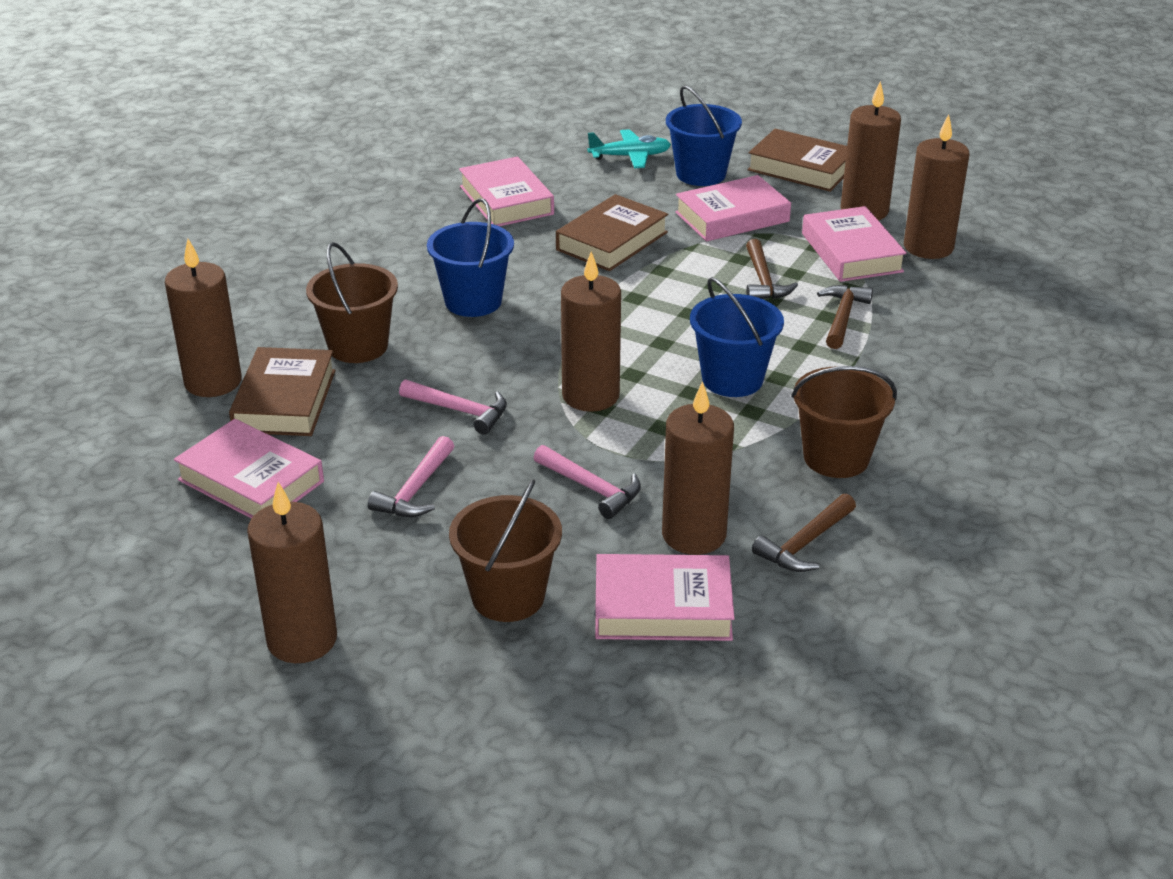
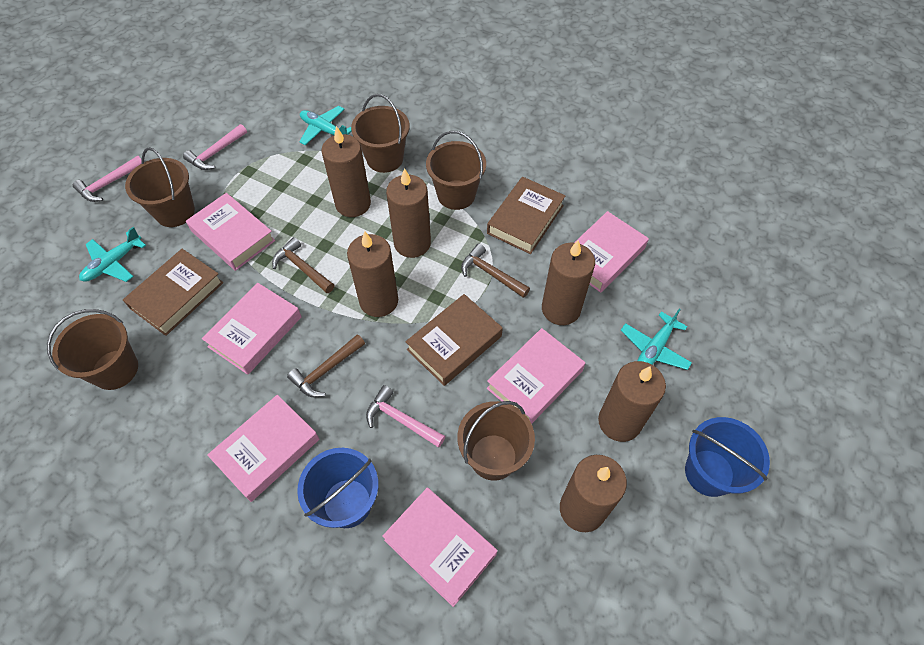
blue bucket: 3 -> 2
brown bucket: 3 -> 5
pink book: 5 -> 6
turquoise plane: 1 -> 3

